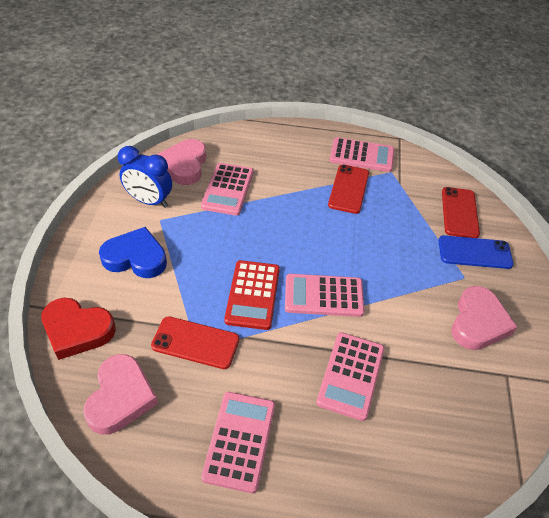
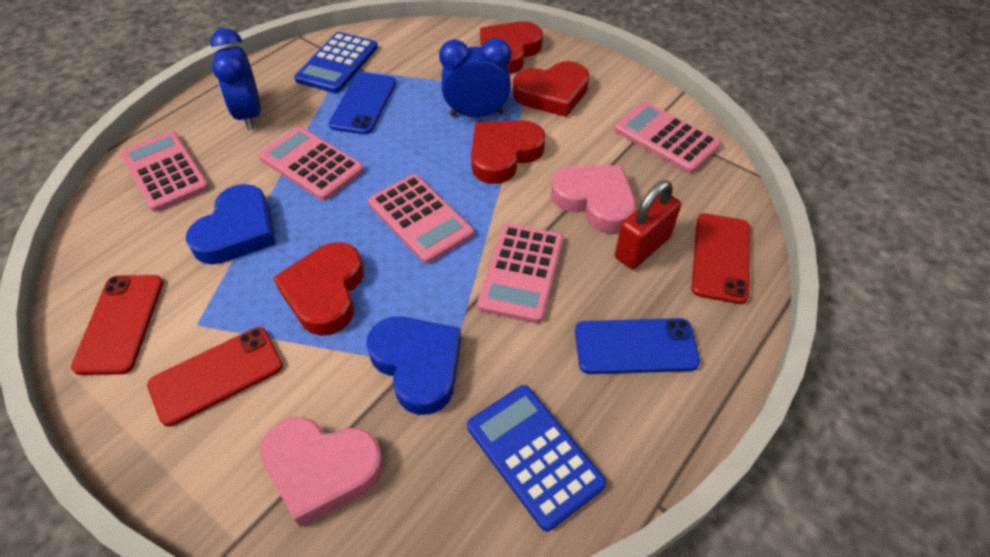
blue calculator: 0 -> 2
blue clock: 1 -> 2
blue heart: 1 -> 2
blue phone: 1 -> 2
pink heart: 3 -> 2
red calculator: 1 -> 0
red heart: 1 -> 4
red padlock: 0 -> 1

